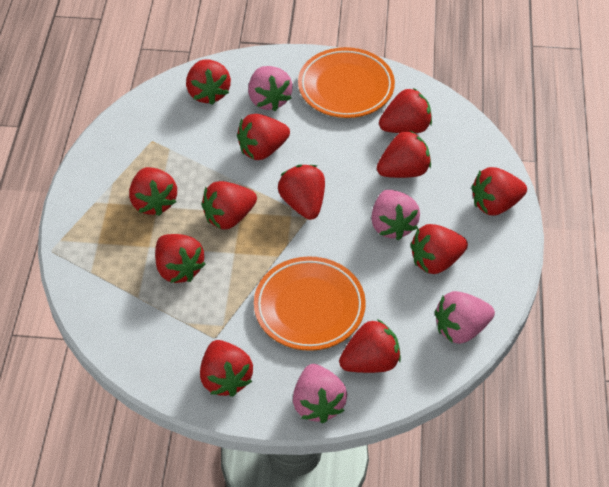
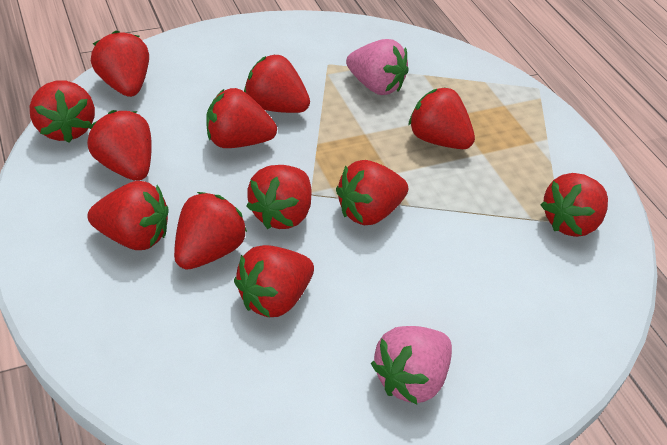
orange plate: 2 -> 0
pink strawberry: 4 -> 2

